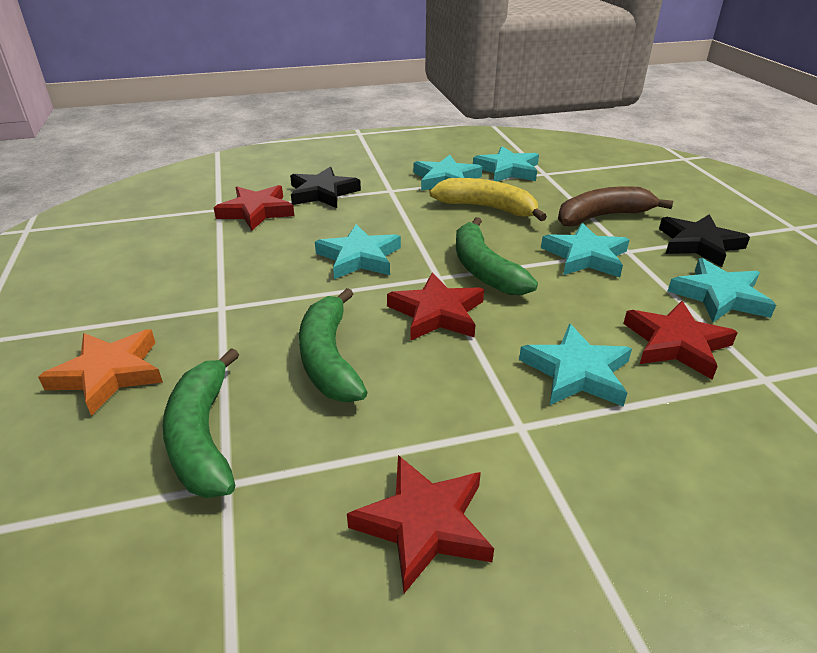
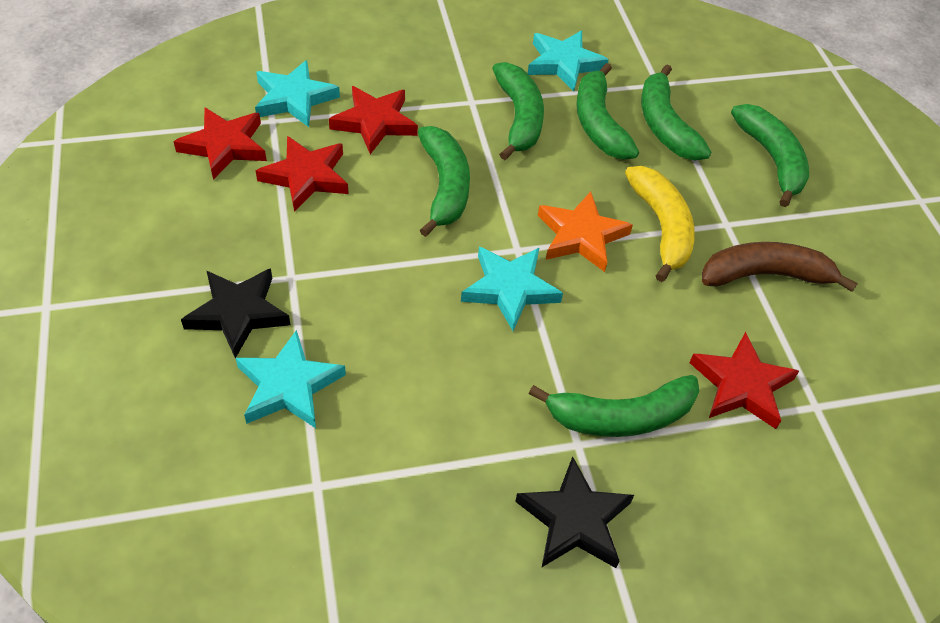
green banana: 3 -> 6
turquoise star: 6 -> 4

